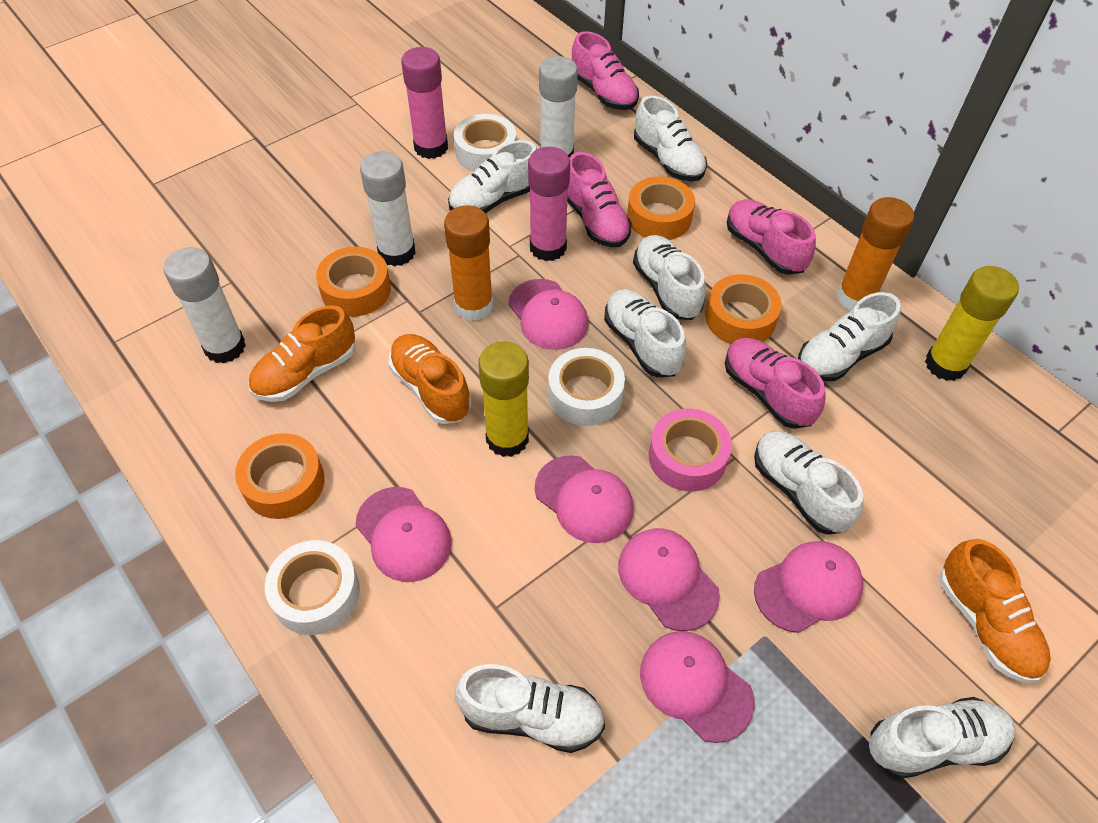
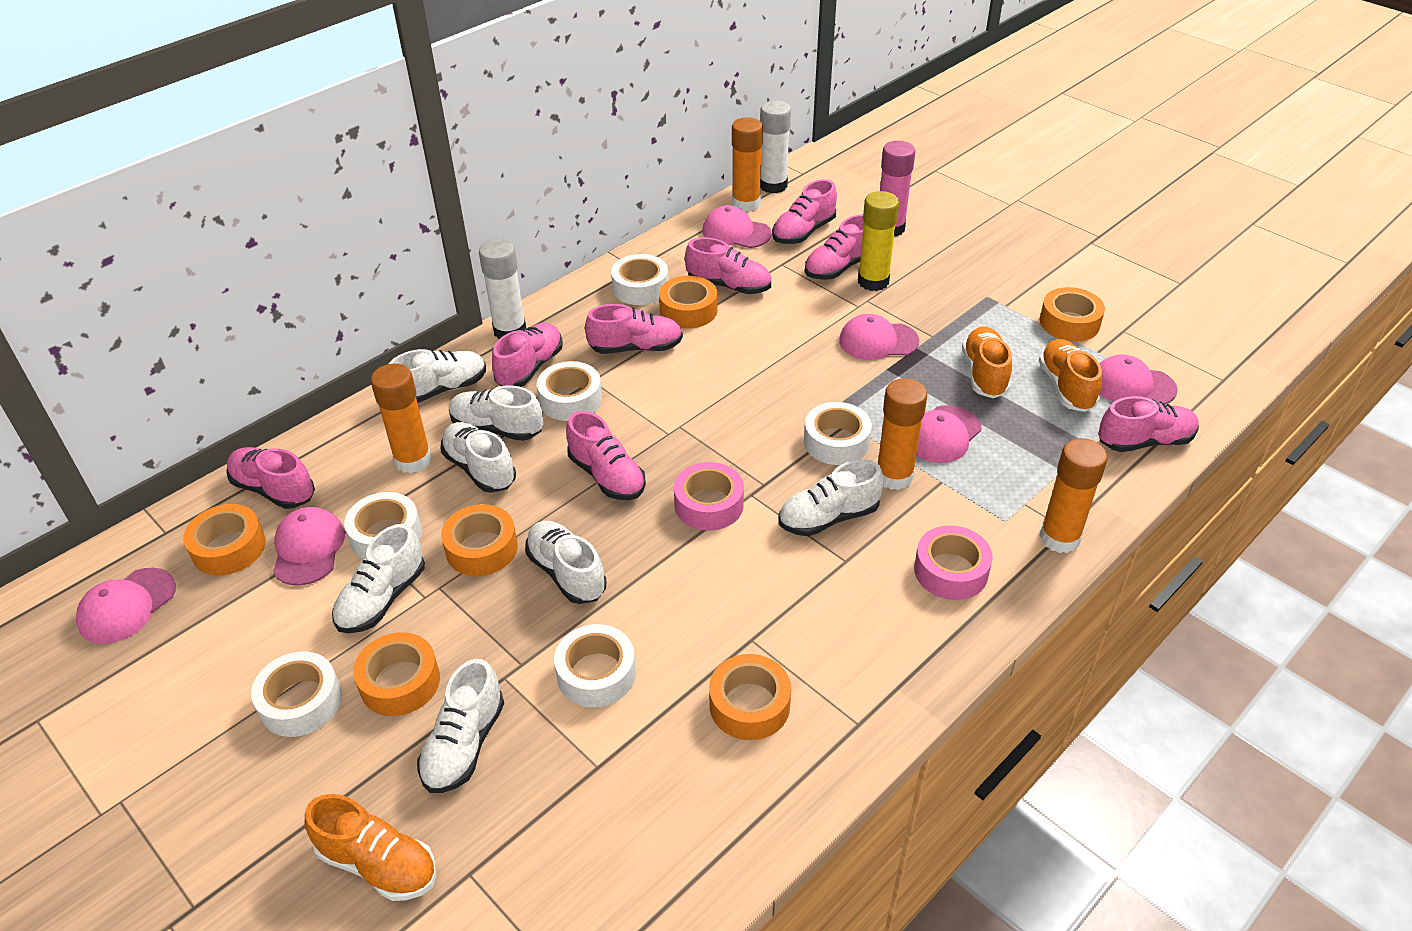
orange glue stick: 2 -> 4
orange tape: 4 -> 6
pink glue stick: 2 -> 1
pink shoe: 4 -> 8
pink tape: 1 -> 2
white glue stick: 3 -> 2
white shoe: 8 -> 7
white tape: 3 -> 6
yellow glue stick: 2 -> 1

